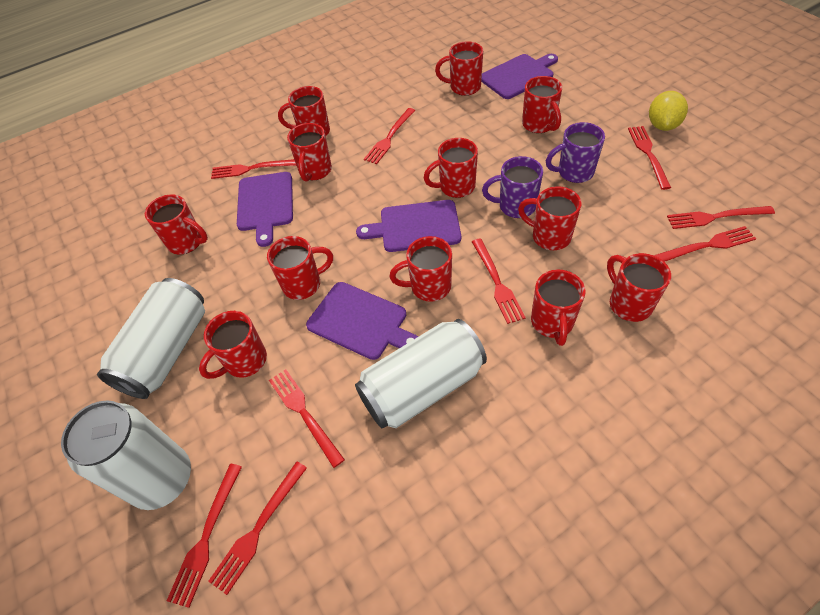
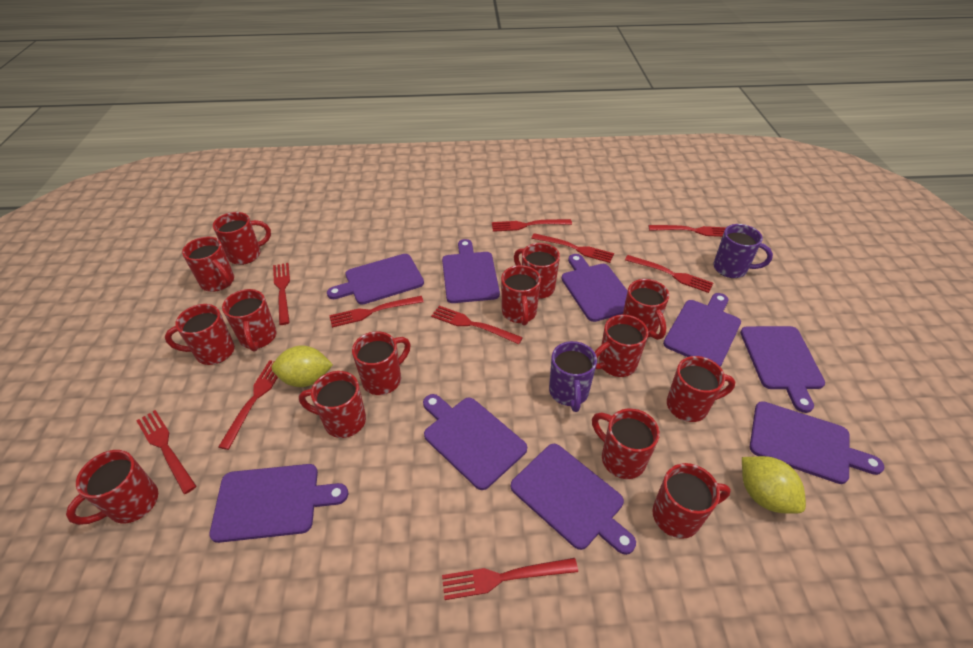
purple cutting board: 4 -> 9
red fork: 9 -> 10
red mug: 12 -> 14
white can: 3 -> 0
yellow lemon: 1 -> 2

